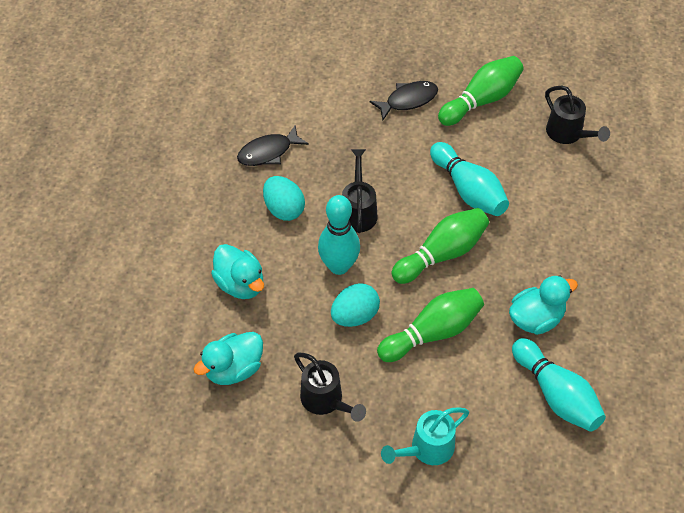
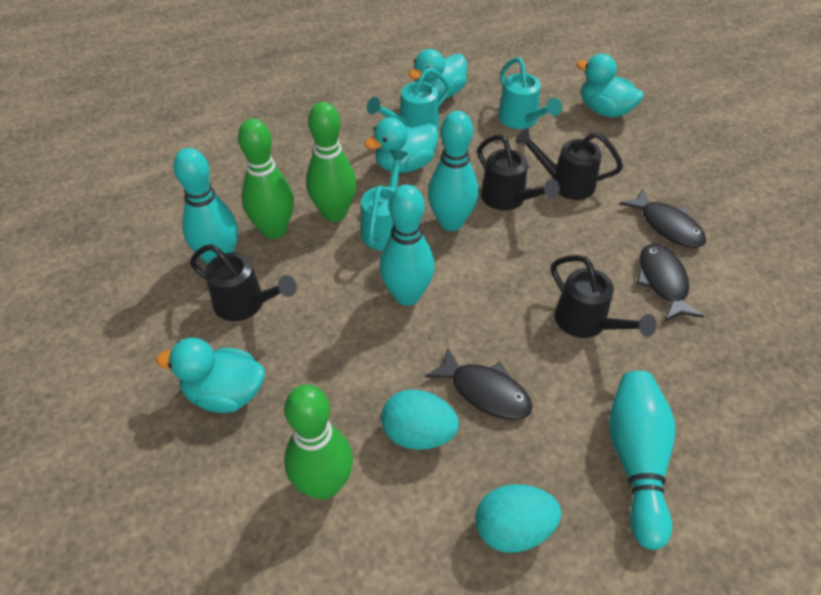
black fish: 2 -> 3
black watering can: 3 -> 4
turquoise bowling pin: 3 -> 4
turquoise duck: 3 -> 4
turquoise watering can: 1 -> 3

